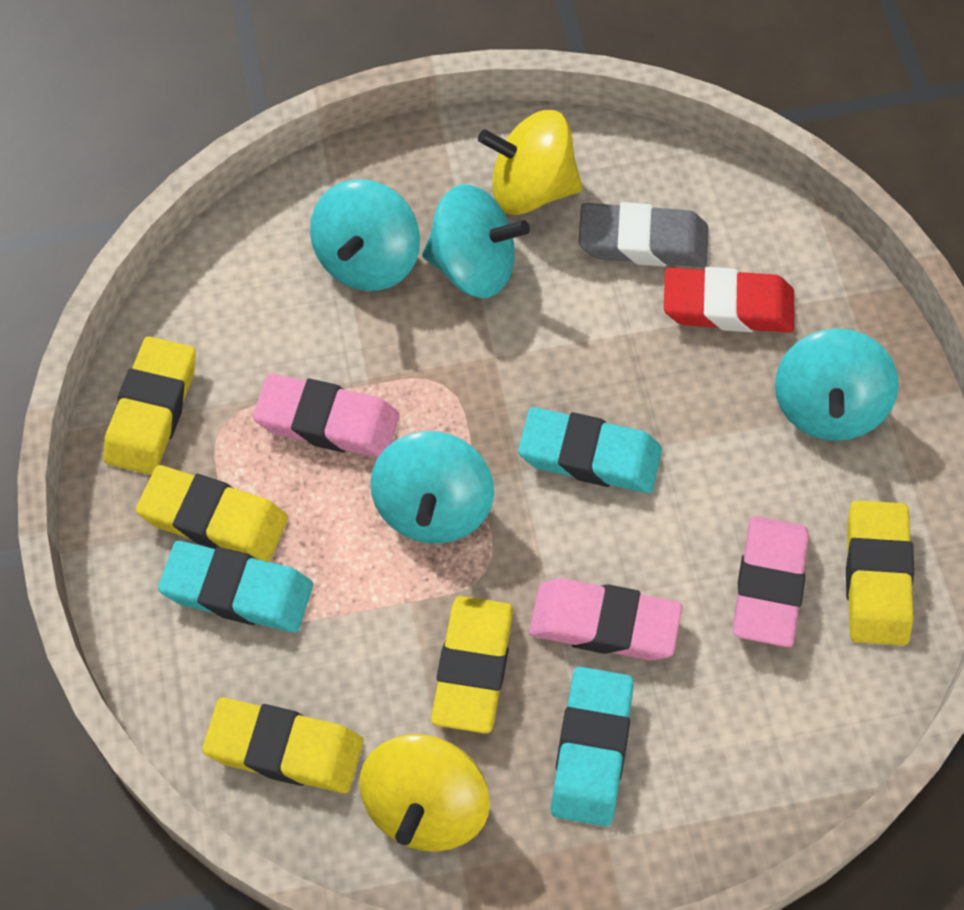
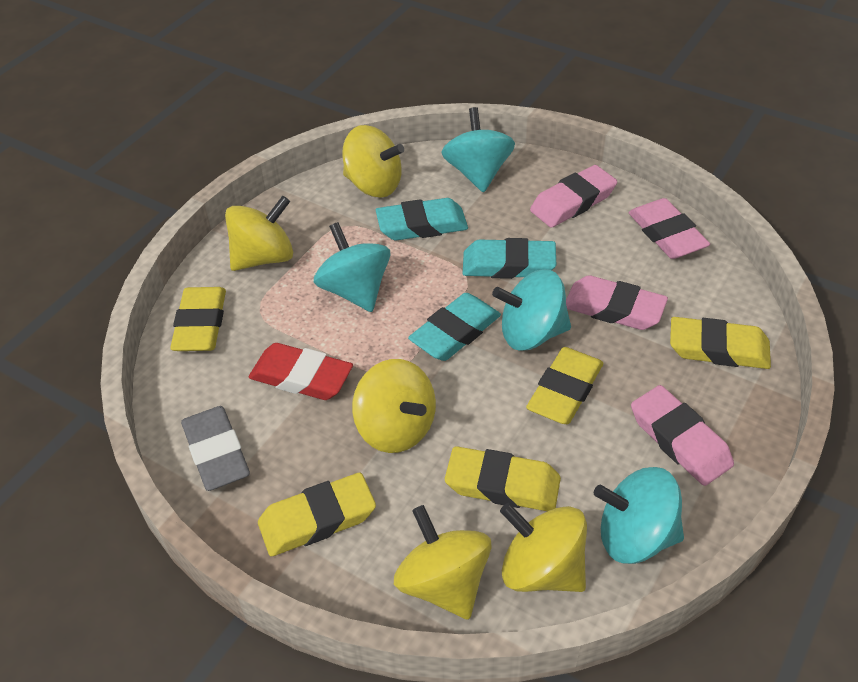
pink eraser: 3 -> 4
yellow spinning top: 2 -> 5

